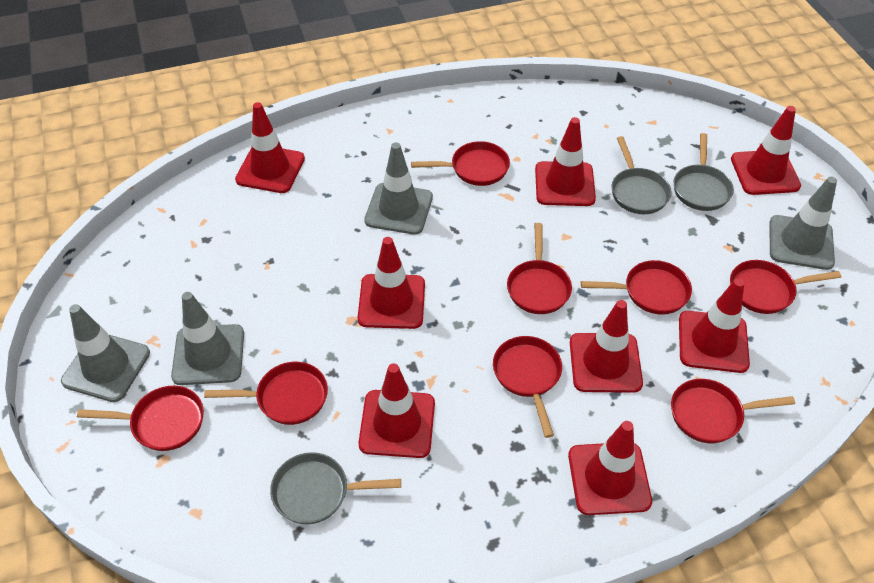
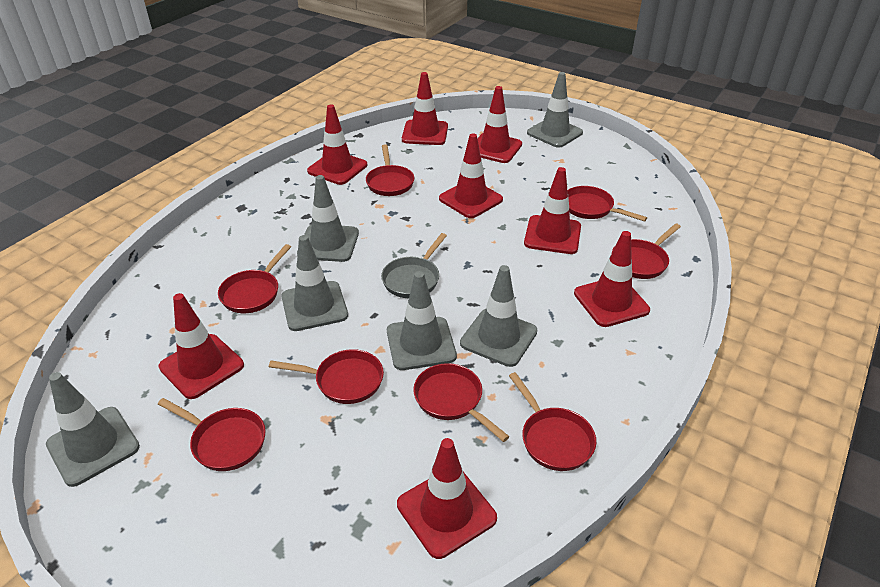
grey pan: 3 -> 1
grey traffic cone: 4 -> 6

